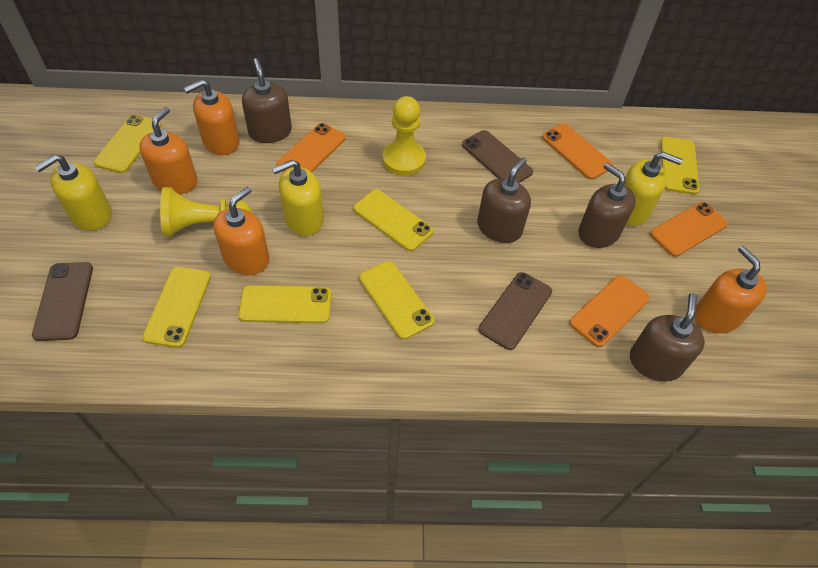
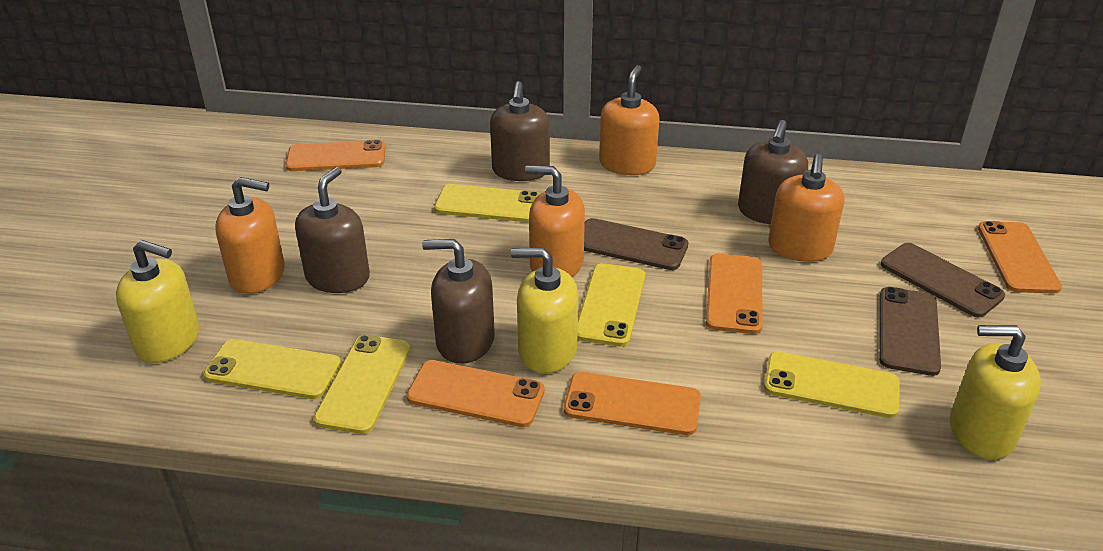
orange phone: 4 -> 5
yellow pawn: 2 -> 0
yellow phone: 6 -> 5

